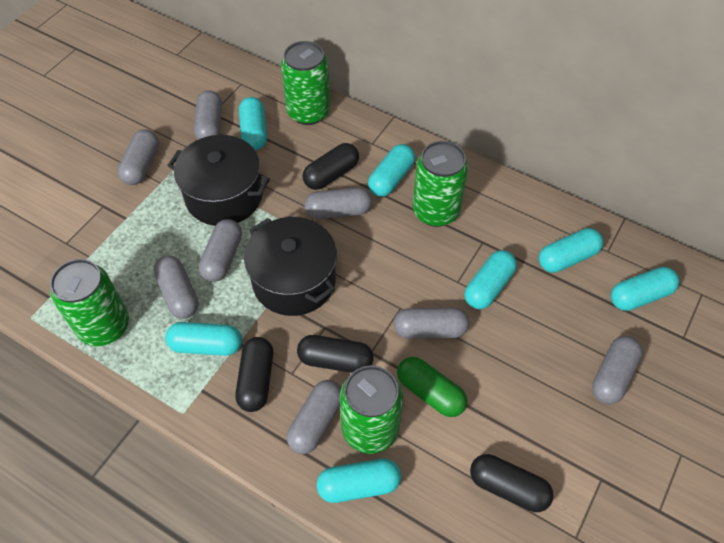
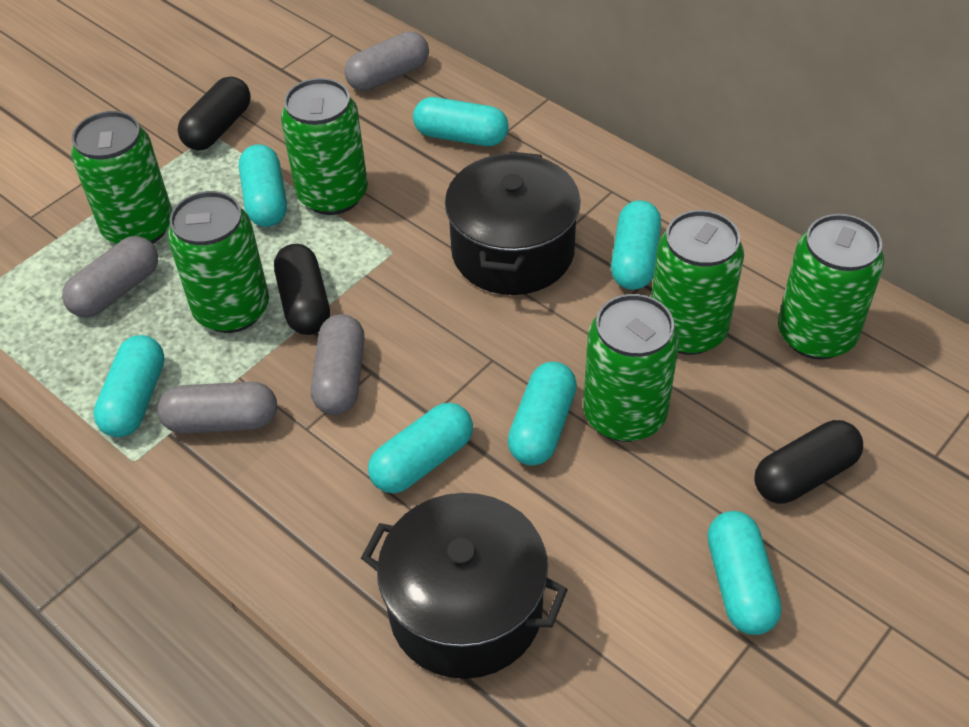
black capsule: 4 -> 3
green can: 4 -> 6
green capsule: 1 -> 0
grey capsule: 8 -> 4

